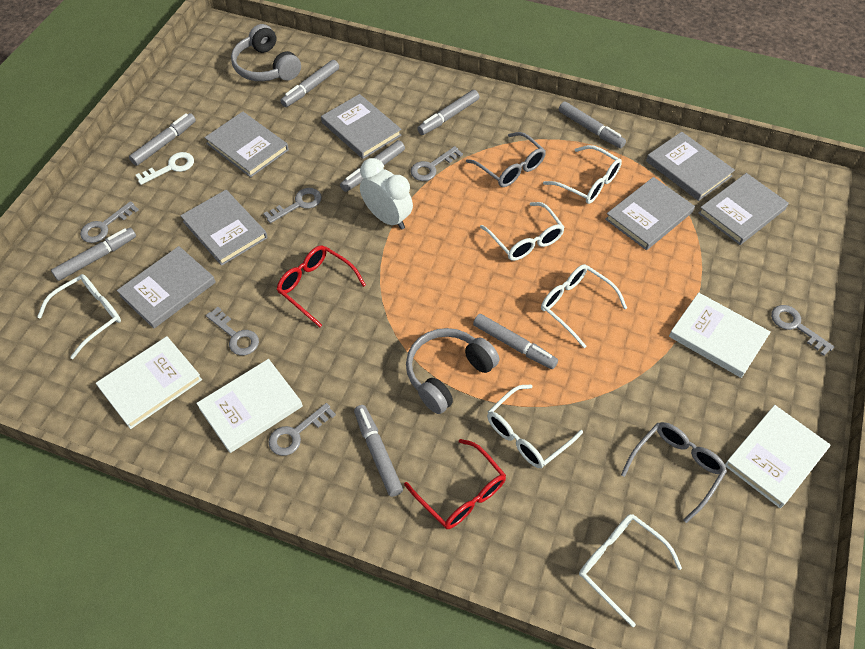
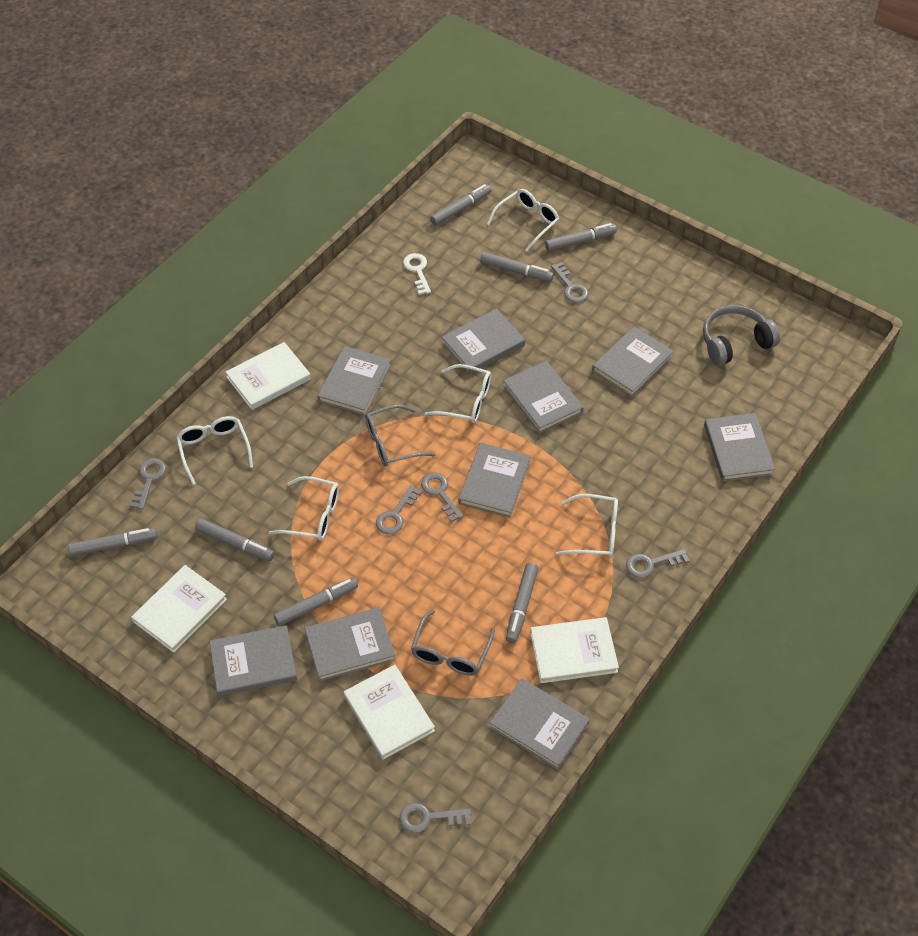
grey book: 7 -> 9
grey headphones: 2 -> 1
grey marker: 8 -> 7
red glasses: 2 -> 0
white clock: 1 -> 0
white glasses: 6 -> 5

